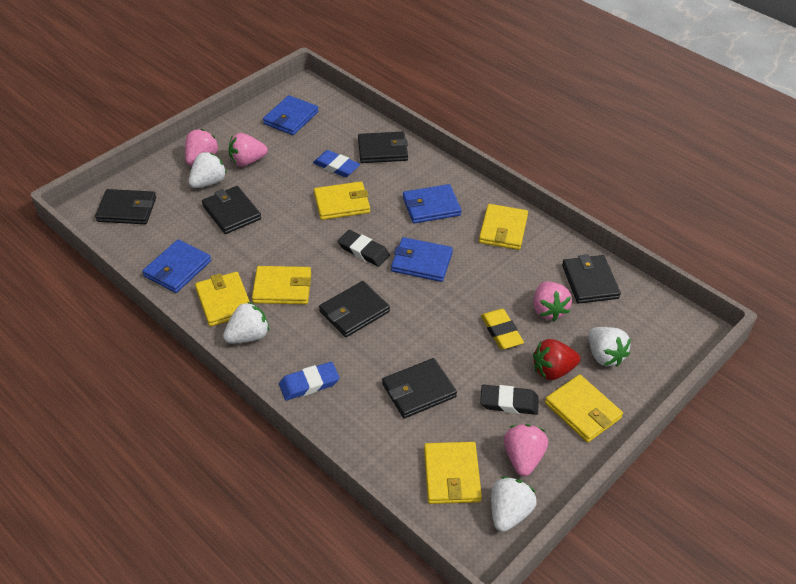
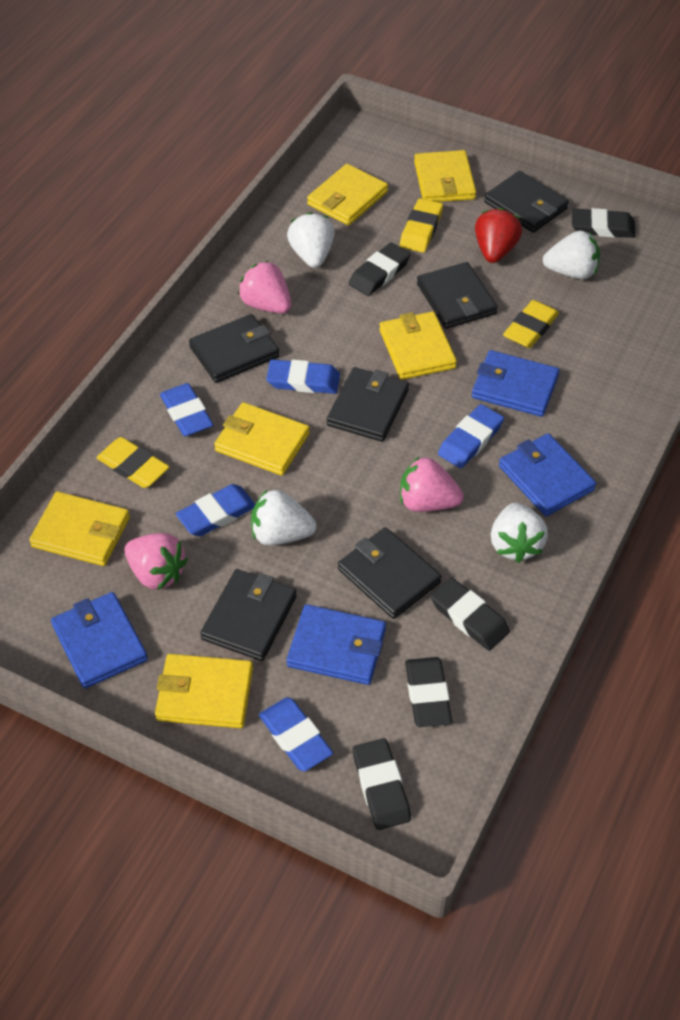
black eraser: 2 -> 5
blue eraser: 2 -> 5
pink strawberry: 4 -> 3
yellow eraser: 1 -> 3

